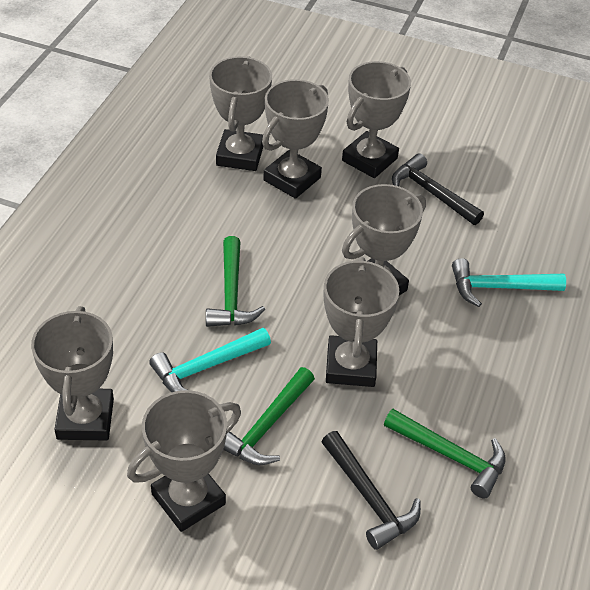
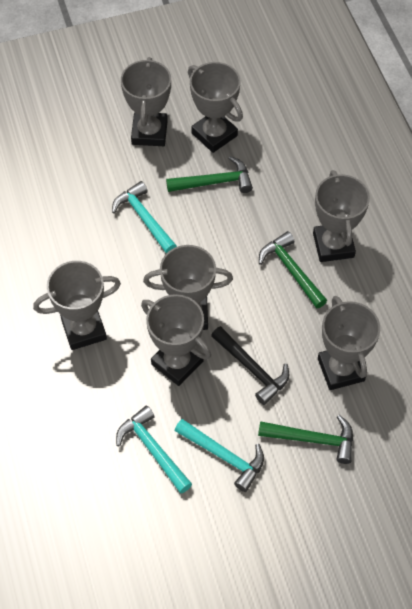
black hammer: 2 -> 1
turquoise hammer: 2 -> 3

